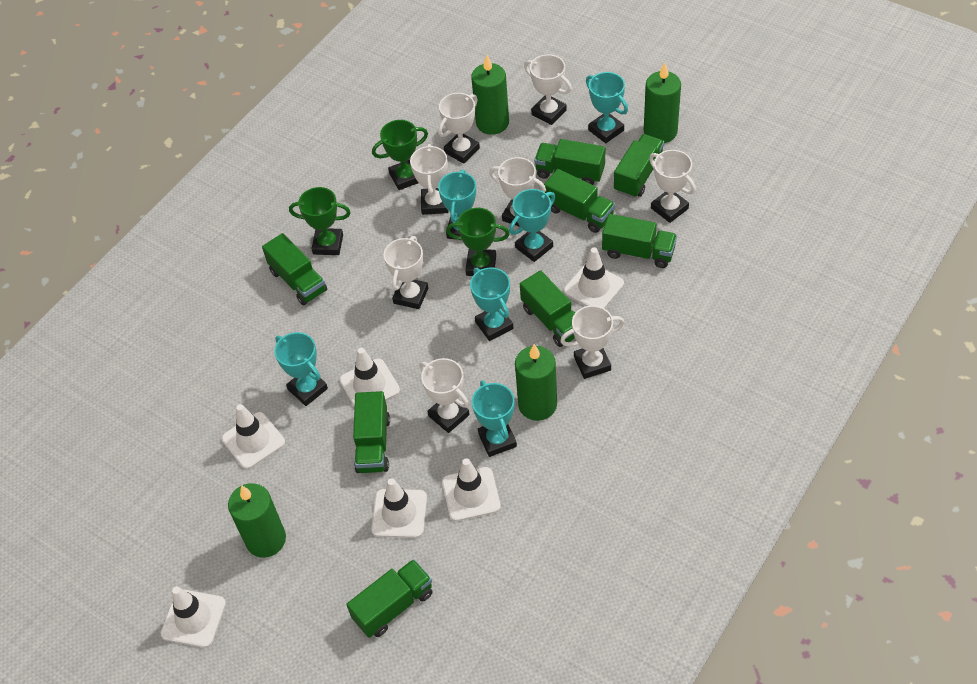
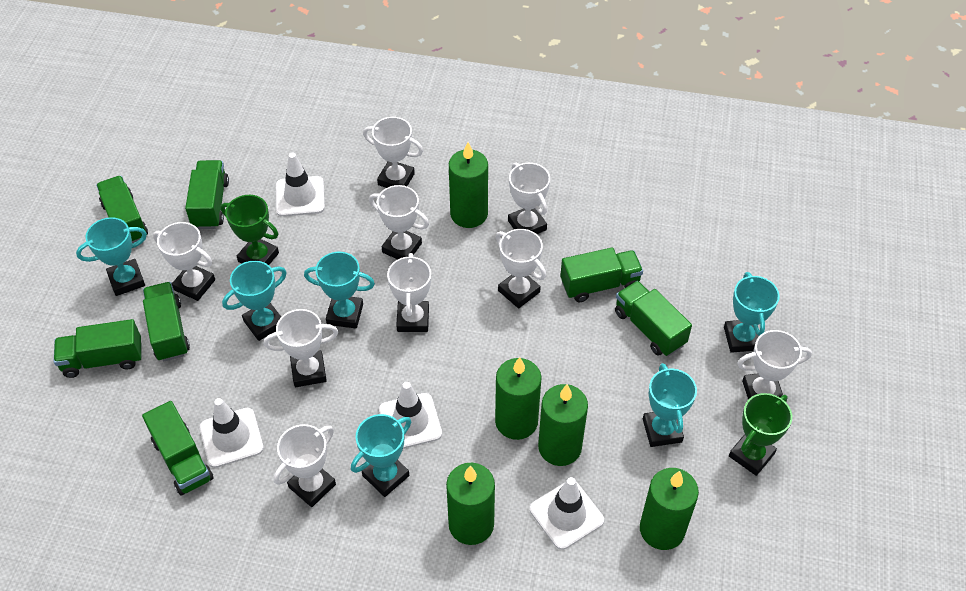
green candle: 4 -> 5
green trophy: 3 -> 2
green truck: 8 -> 7
white traffic cone: 6 -> 4
white trophy: 8 -> 9

